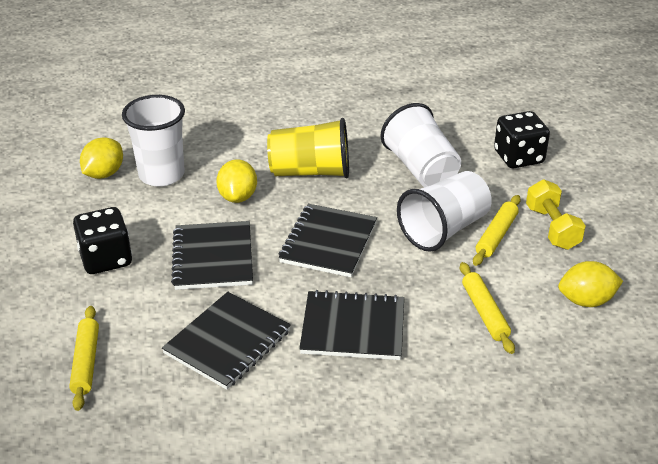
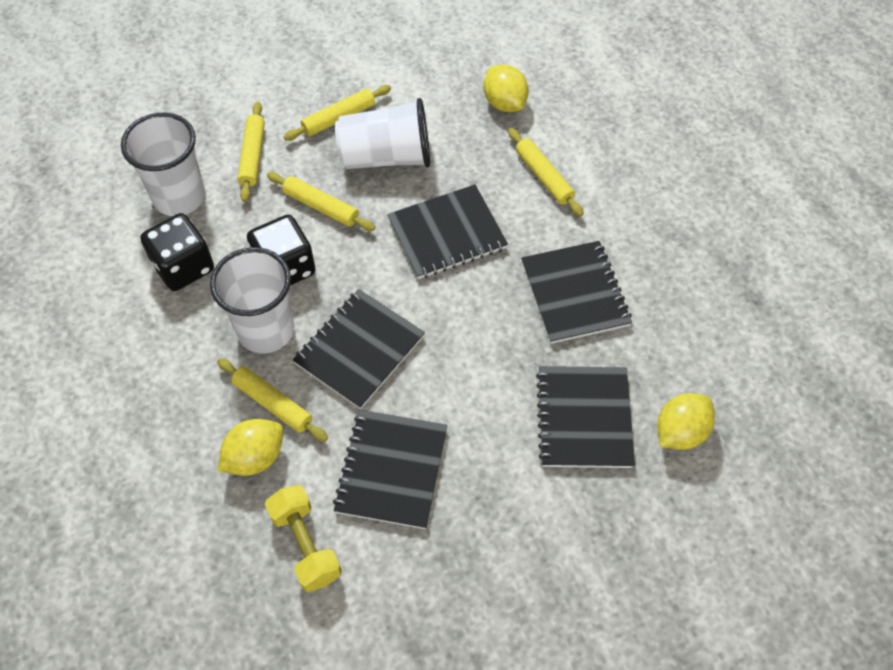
black notebook: 4 -> 5
yellow cup: 1 -> 0
yellow rolling pin: 3 -> 5

